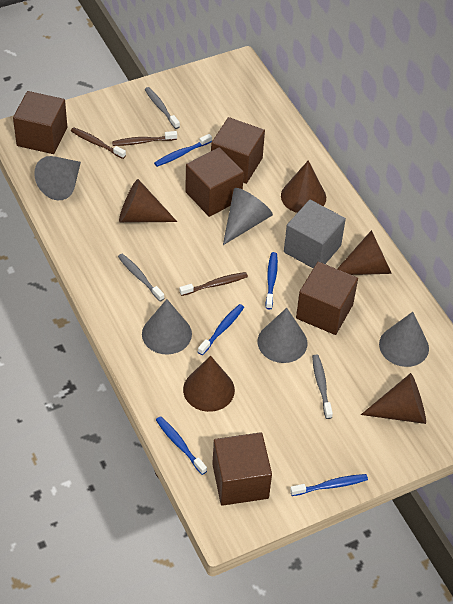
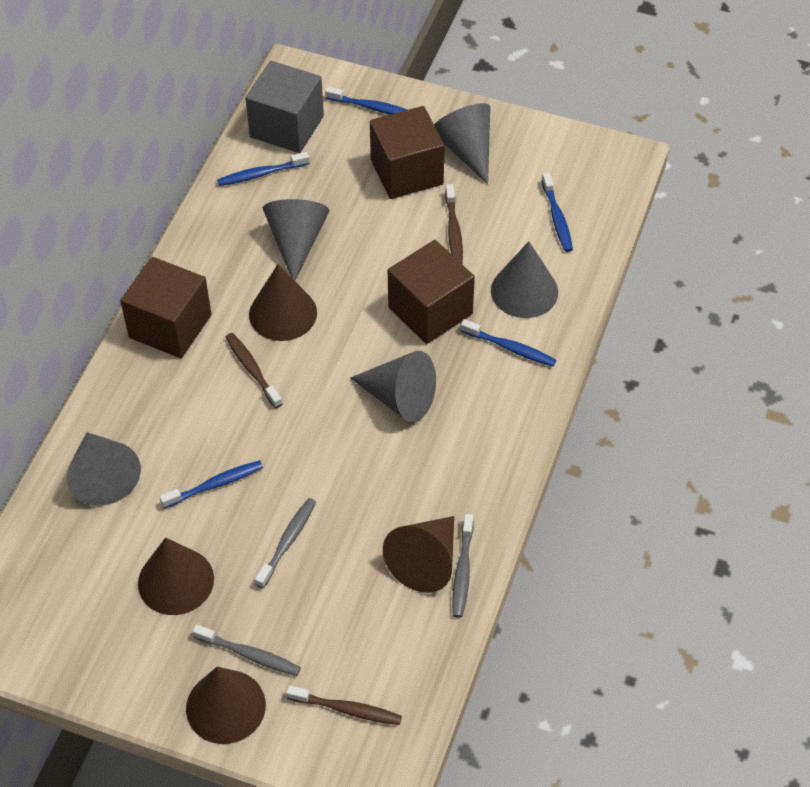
brown cone: 5 -> 4
brown cube: 5 -> 3

